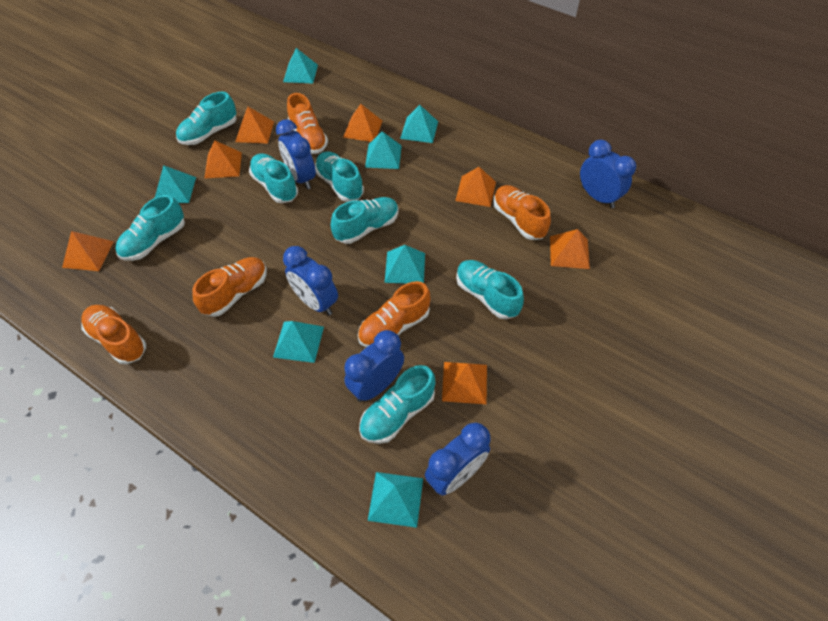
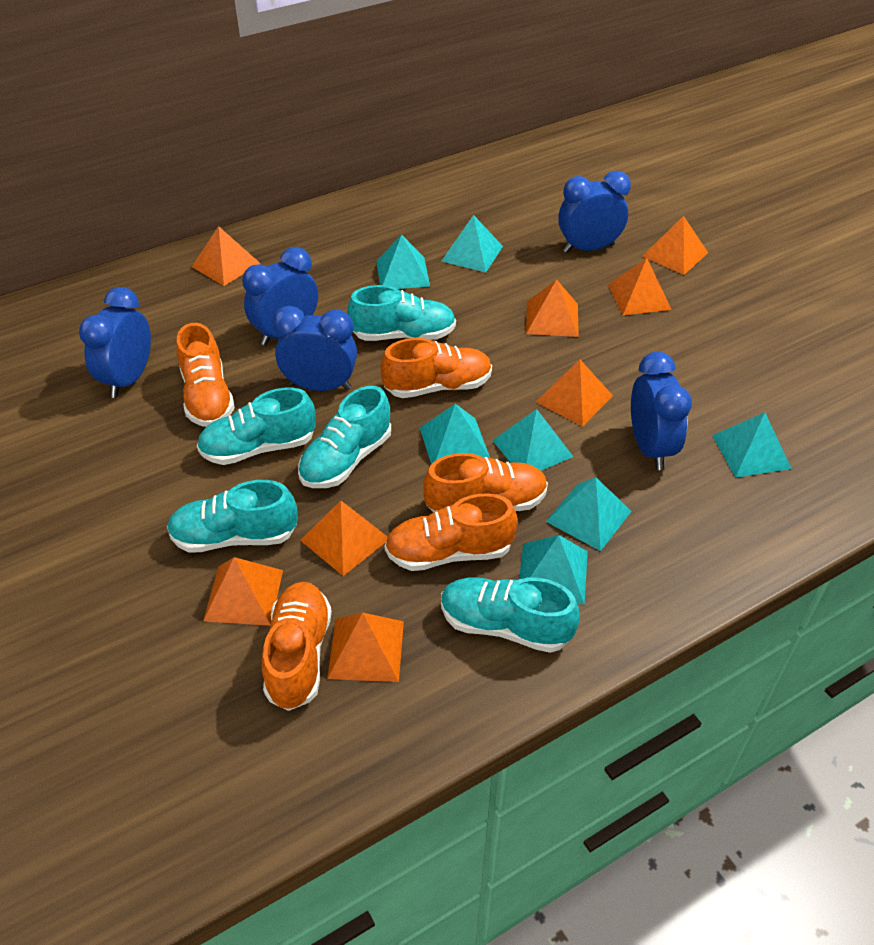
orange pyramid: 7 -> 8
turquoise shoe: 7 -> 5

